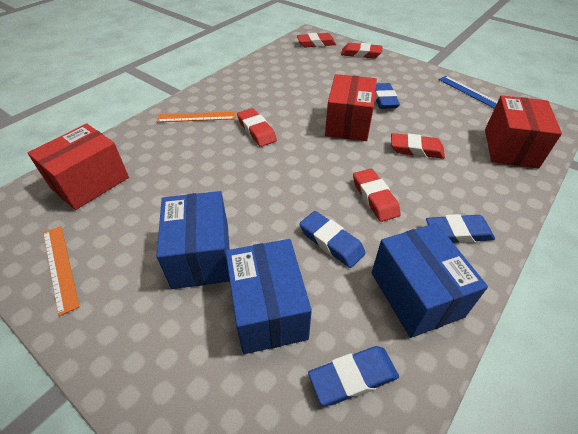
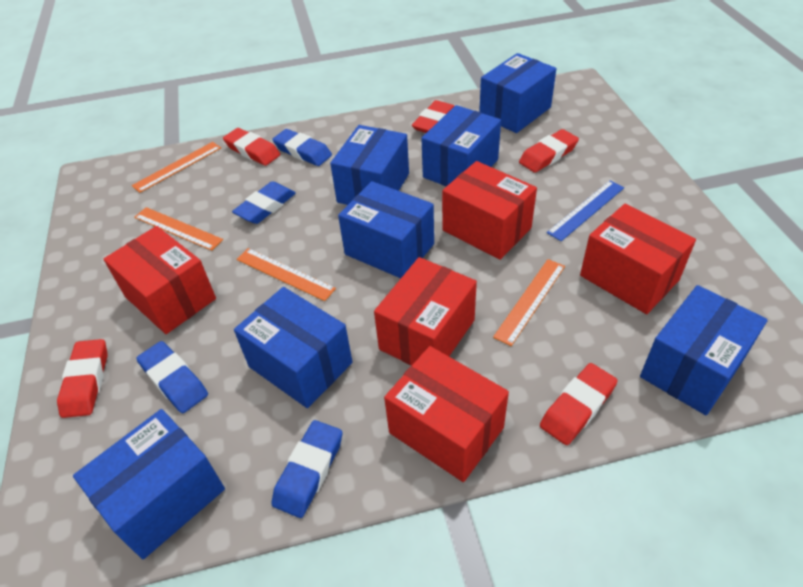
blue box: 3 -> 7
orange ruler: 2 -> 4
red box: 3 -> 5

